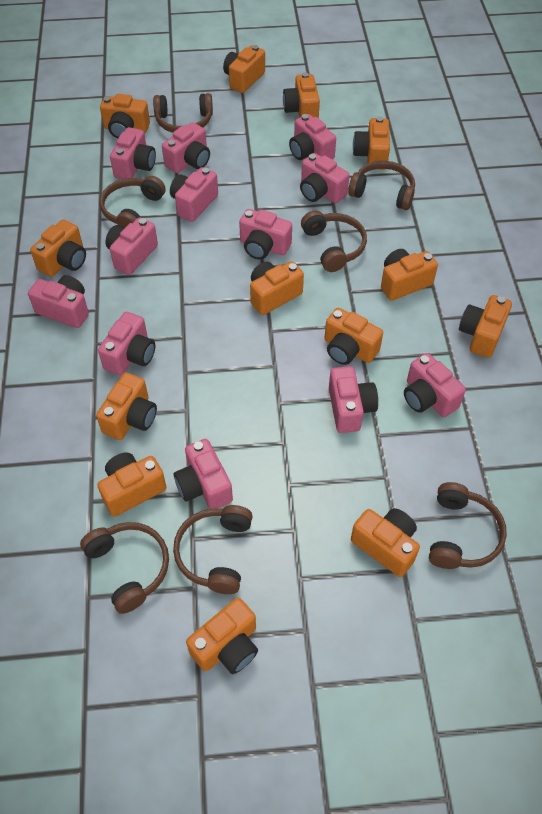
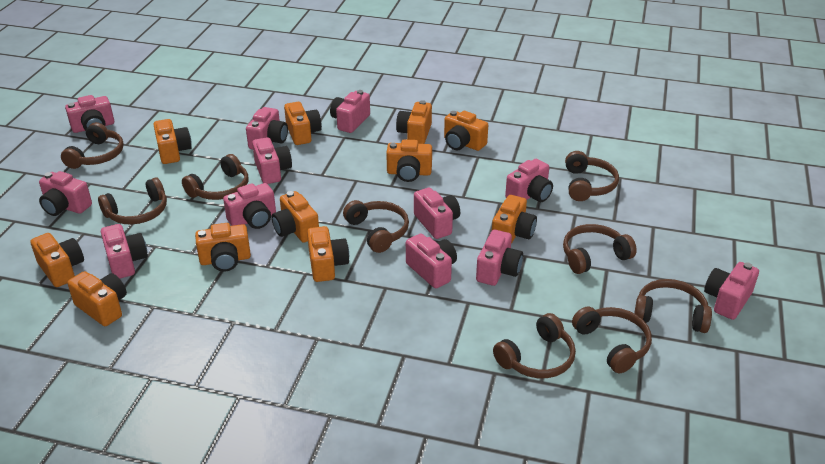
brown headphones: 7 -> 9
orange camera: 13 -> 11

